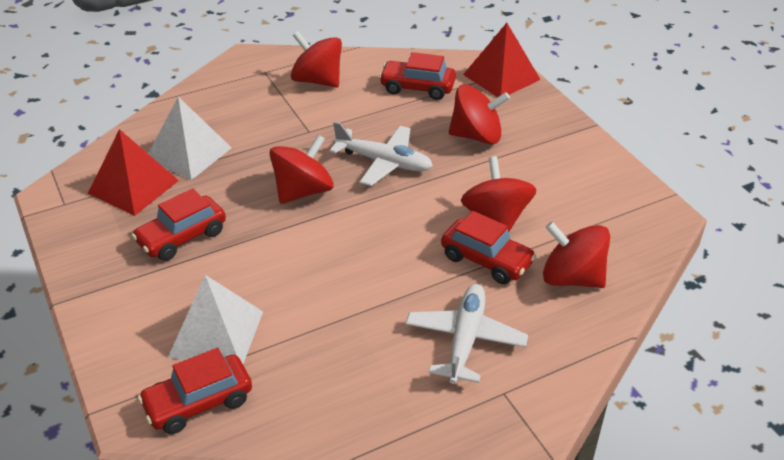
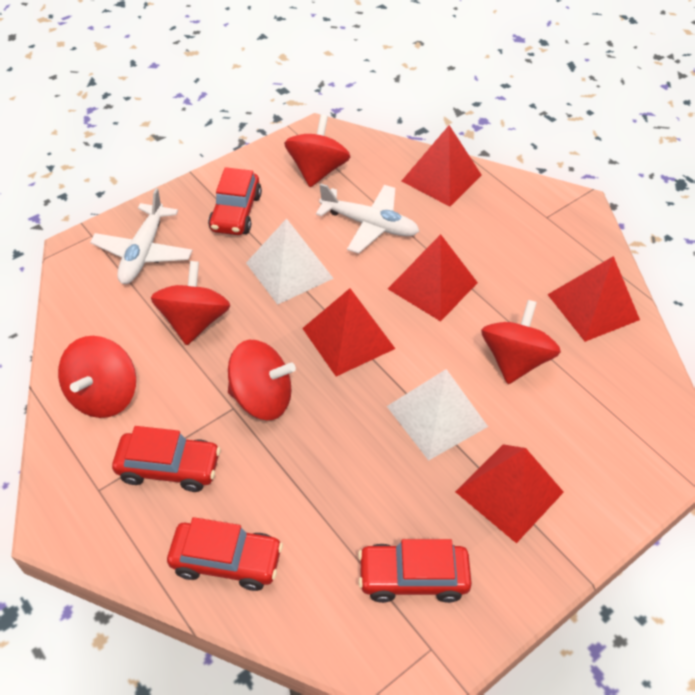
red pyramid: 2 -> 5

